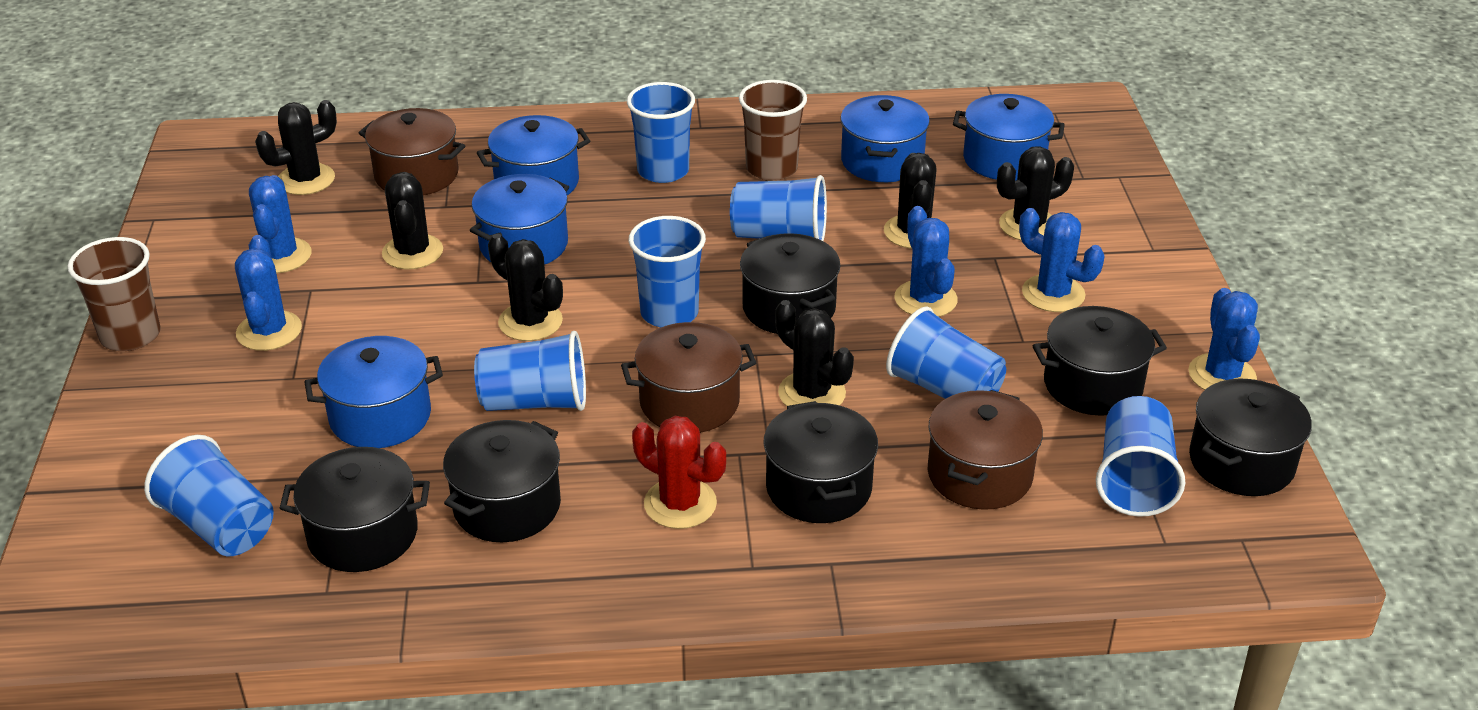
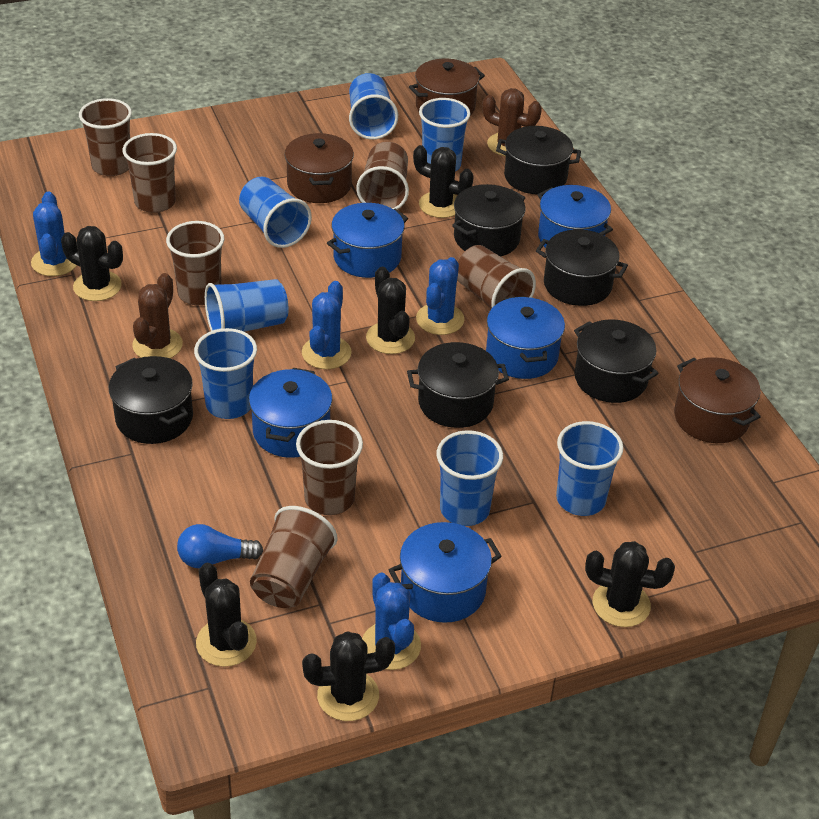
blue cactus: 5 -> 4
blue light bulb: 0 -> 1
brown cactus: 0 -> 2
brown cup: 2 -> 7
red cactus: 1 -> 0

